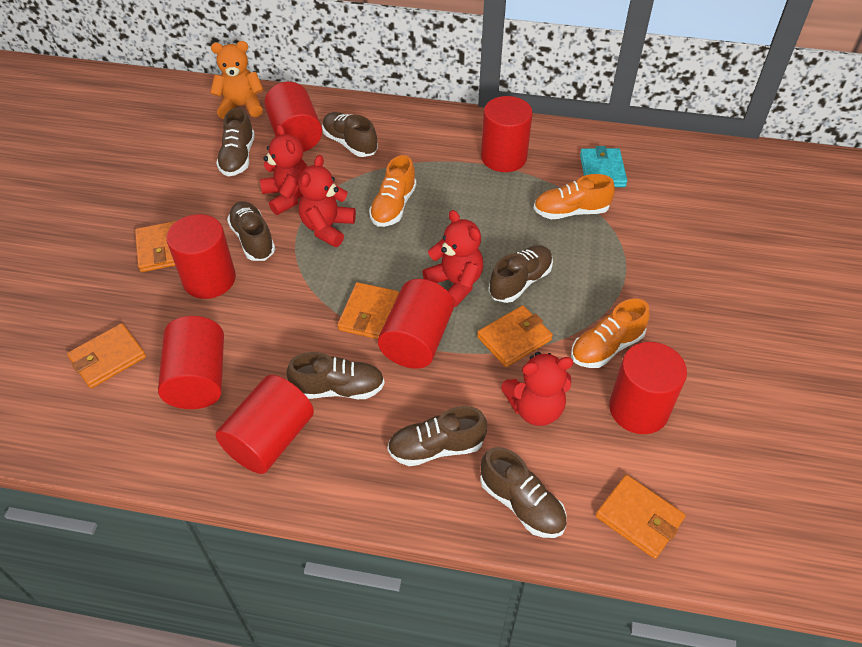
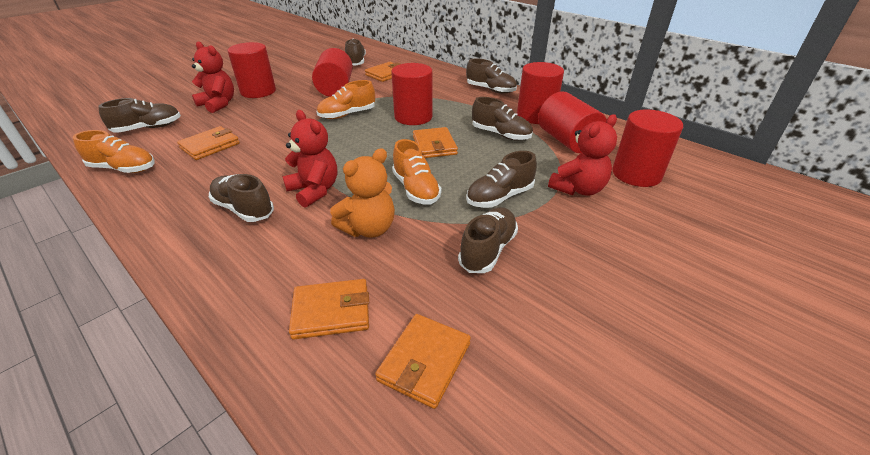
red cylinder: 7 -> 6
red teddy bear: 4 -> 3
turquoise wallet: 1 -> 0

